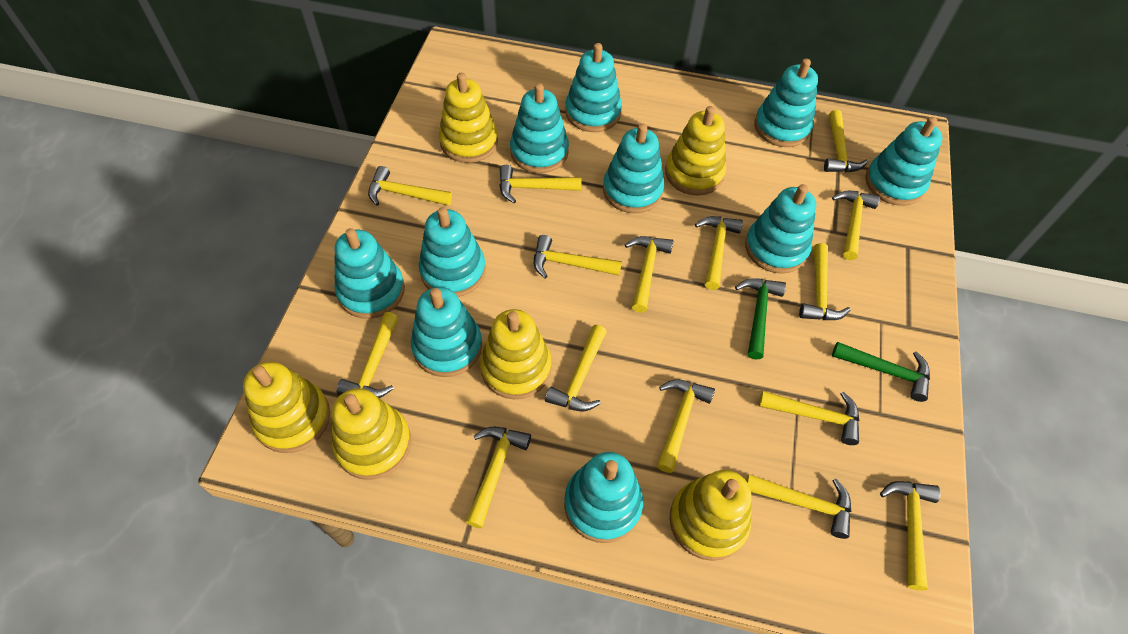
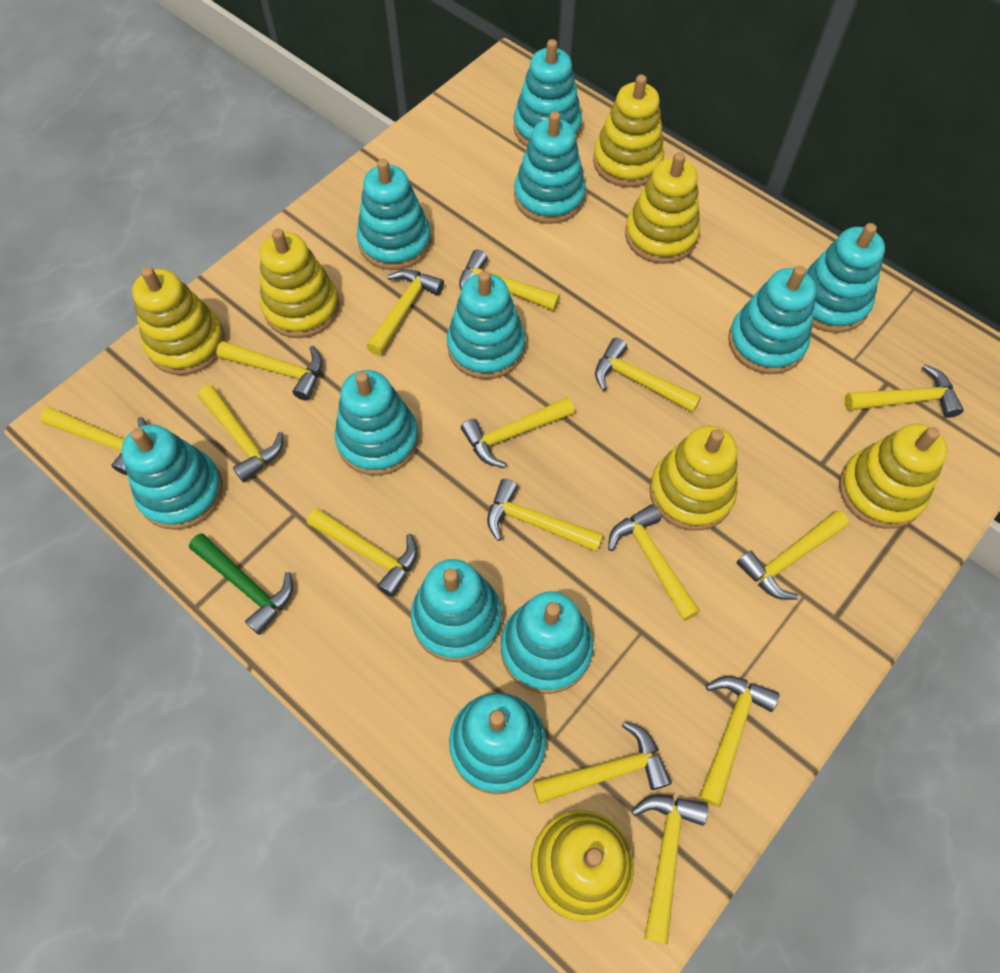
green hammer: 2 -> 1
turquoise stacking toy: 10 -> 11
yellow stacking toy: 6 -> 7

